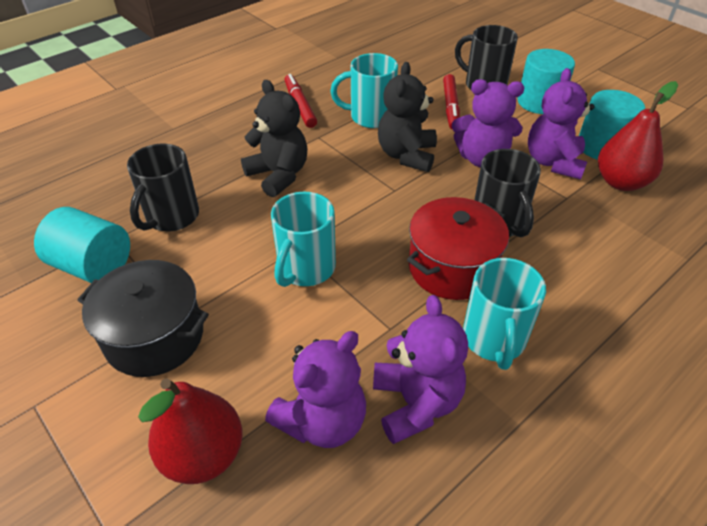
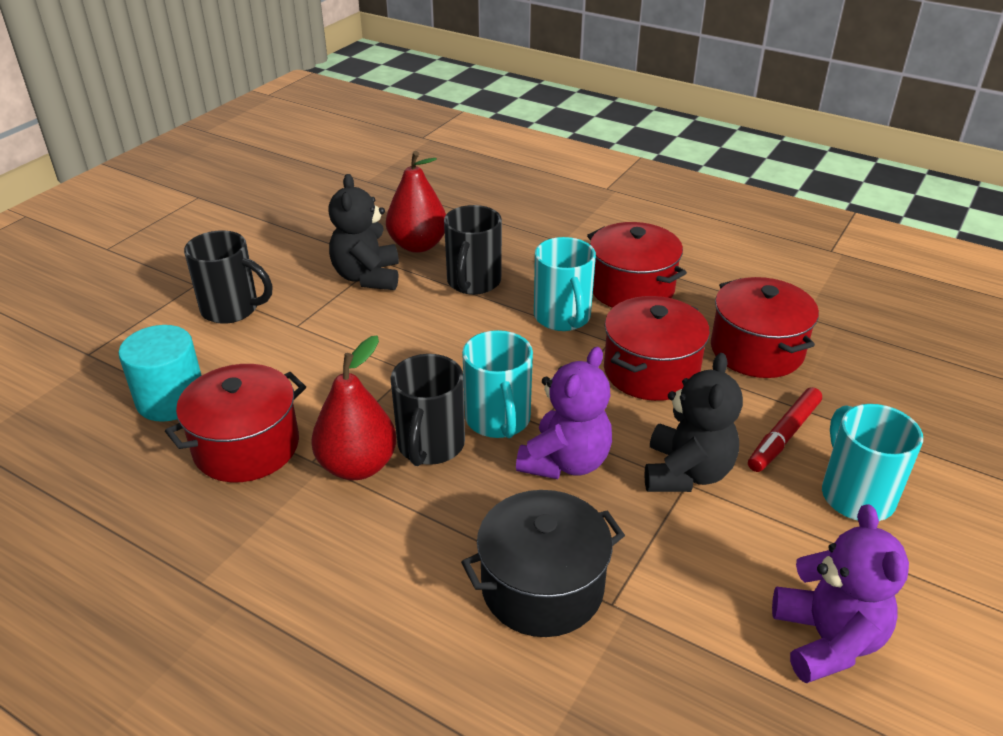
purple teddy bear: 4 -> 2
red marker: 2 -> 1
red pot: 1 -> 4
turquoise cylinder: 3 -> 1

